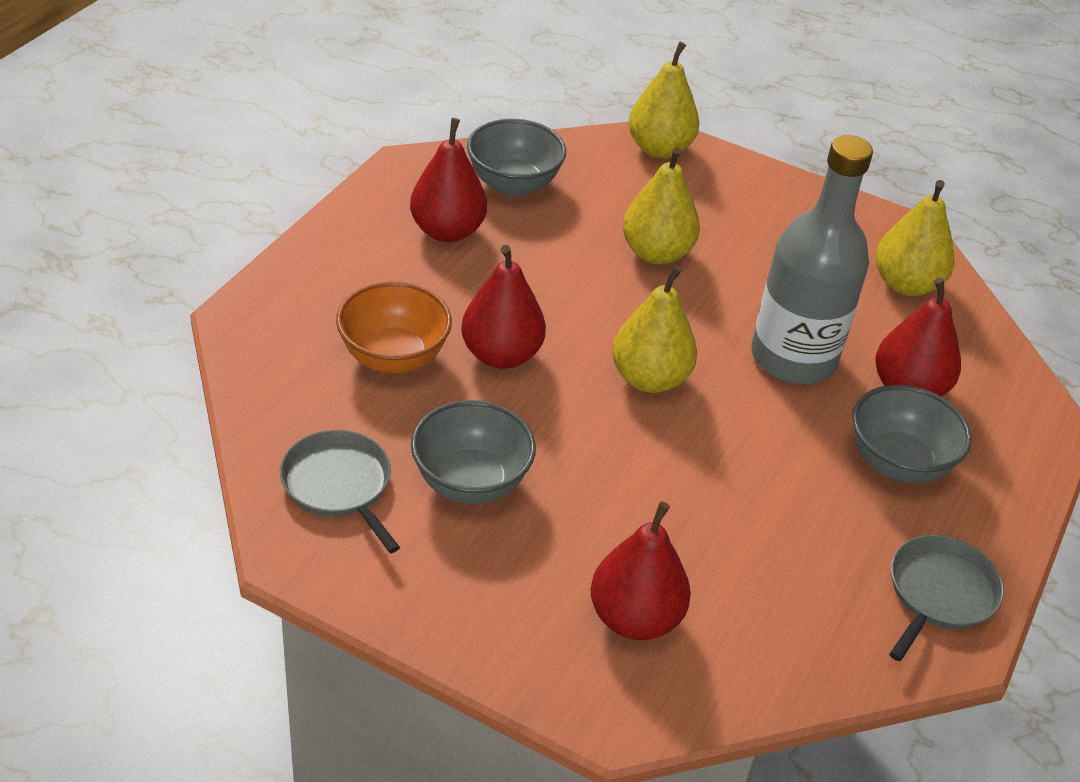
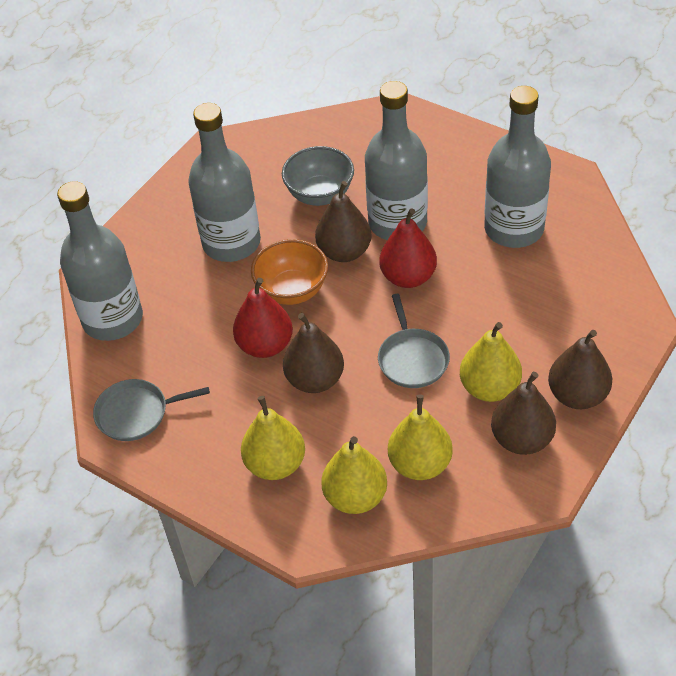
brown pear: 0 -> 4
grey bottle: 1 -> 4
grey bowl: 3 -> 1
red pear: 4 -> 2

